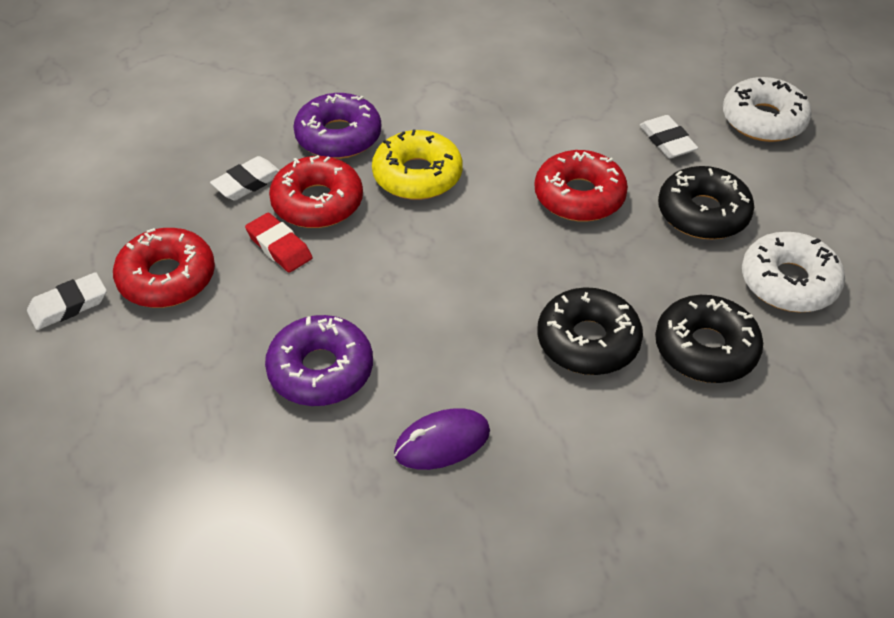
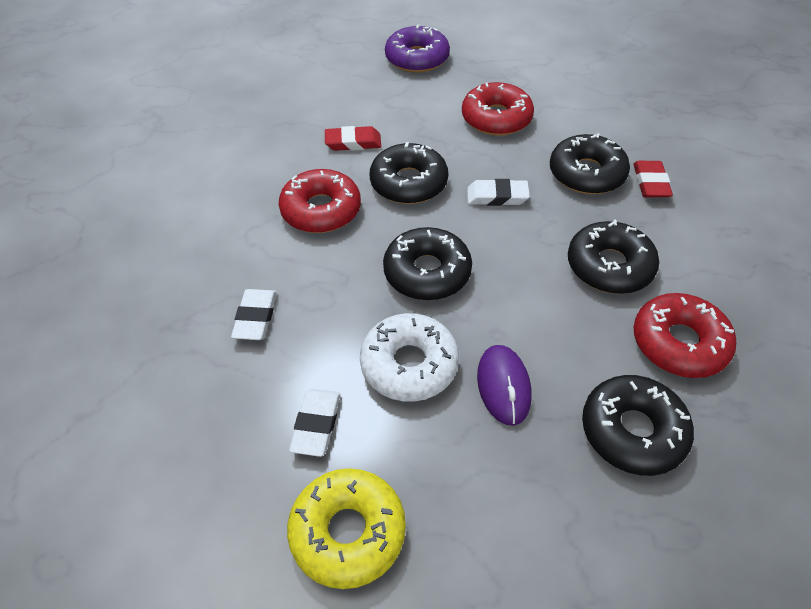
black donut: 3 -> 5
purple donut: 2 -> 1
red eraser: 1 -> 2
white donut: 2 -> 1

